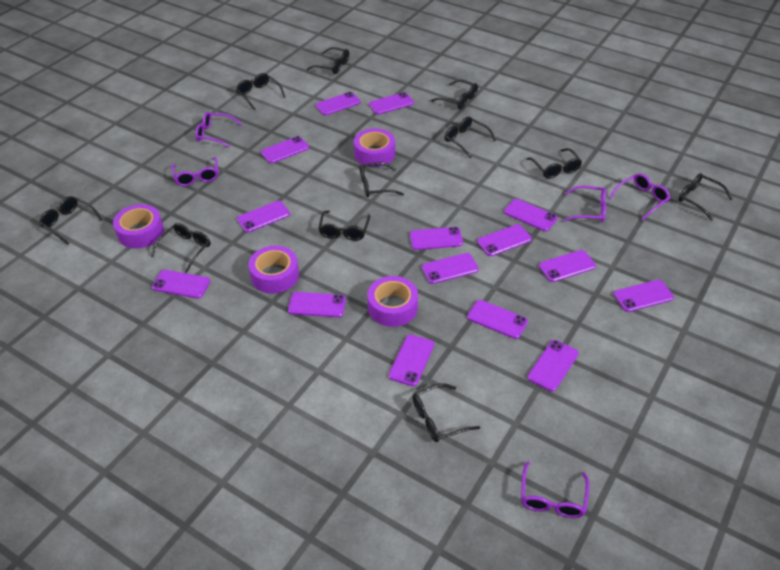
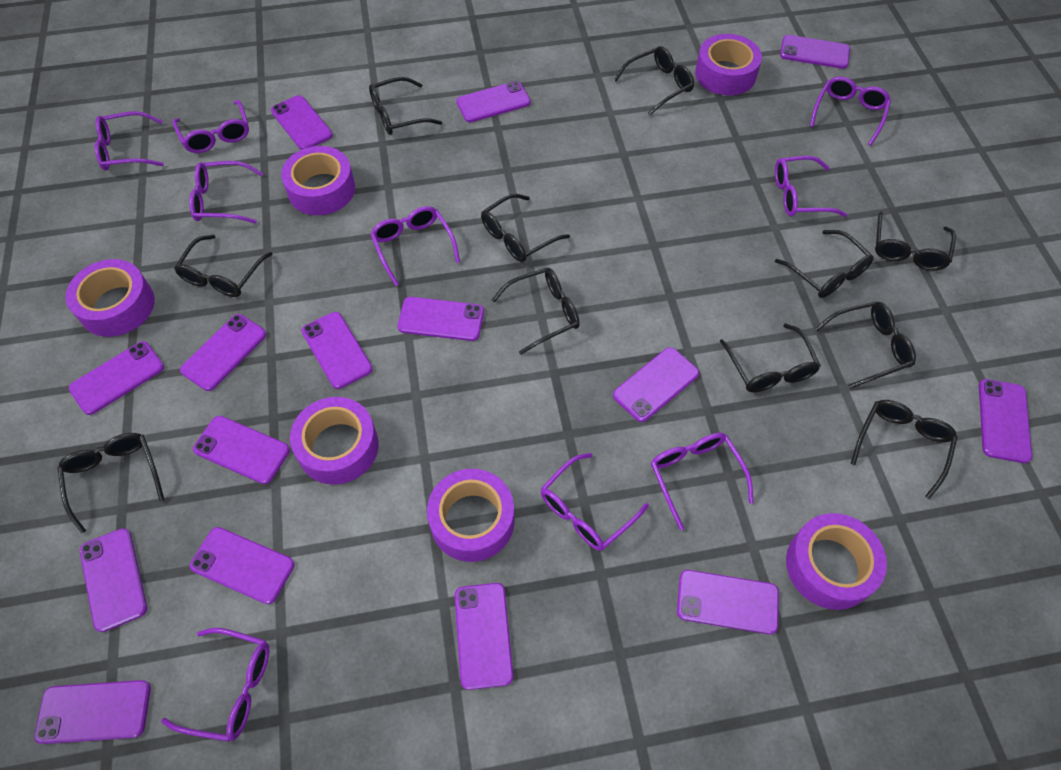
purple glasses: 5 -> 9
purple tape: 4 -> 6

